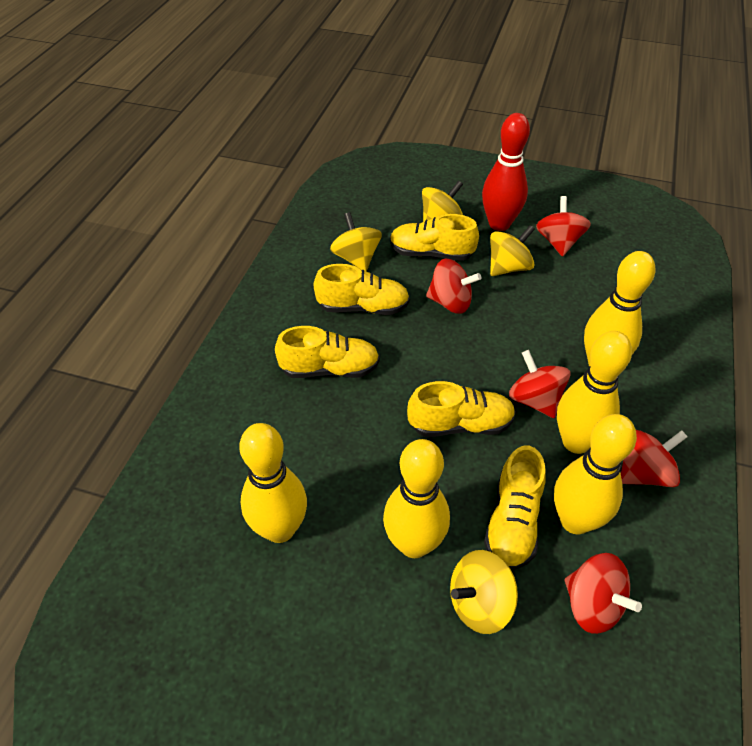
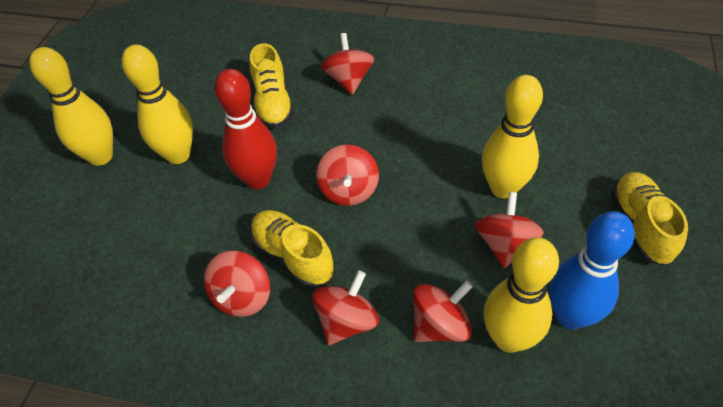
blue bowling pin: 0 -> 1
red spinning top: 5 -> 6
yellow bowling pin: 5 -> 4
yellow shoe: 5 -> 3
yellow spinning top: 4 -> 0

